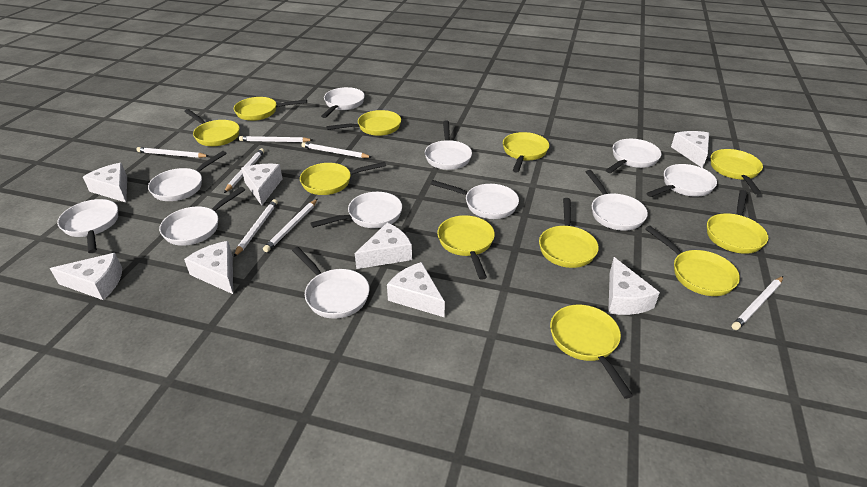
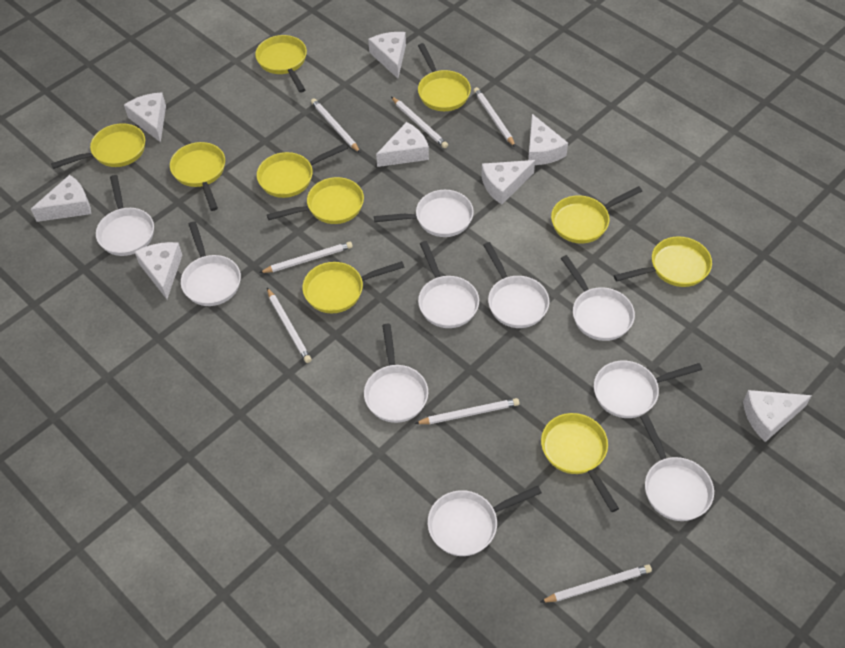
white pan: 11 -> 10
yellow pan: 11 -> 10

